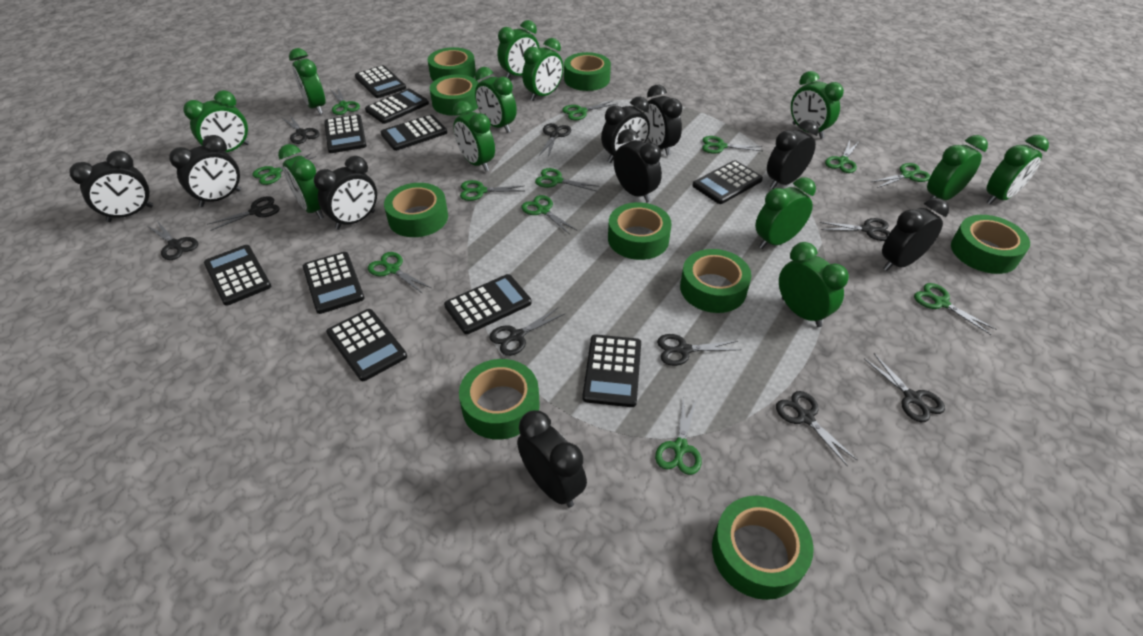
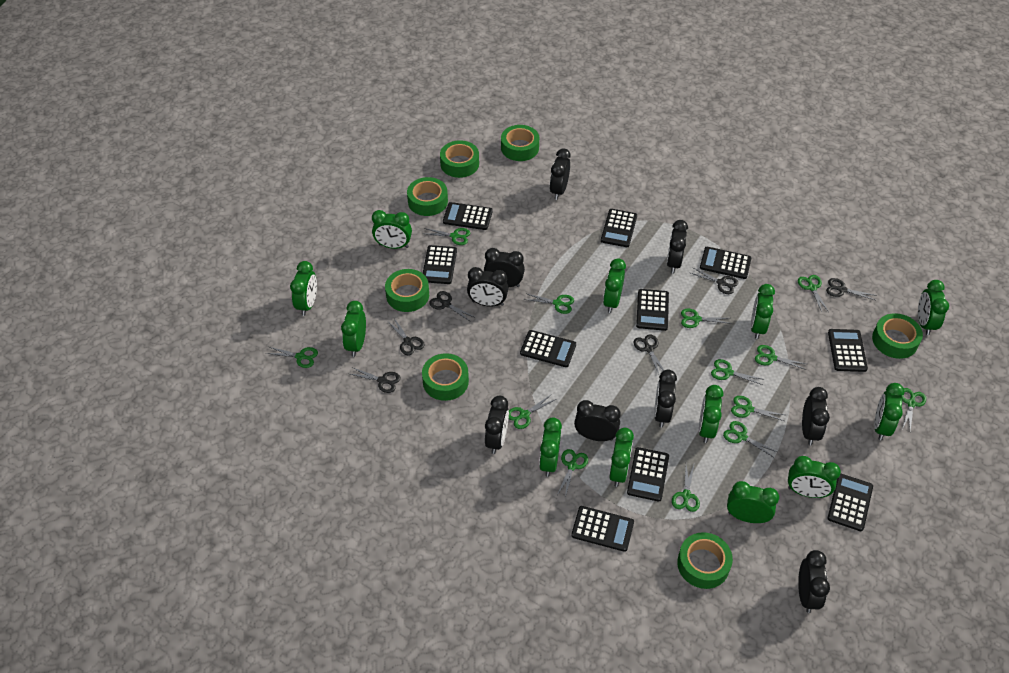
black scissors: 9 -> 6
green scissors: 12 -> 13
green tape: 9 -> 7

